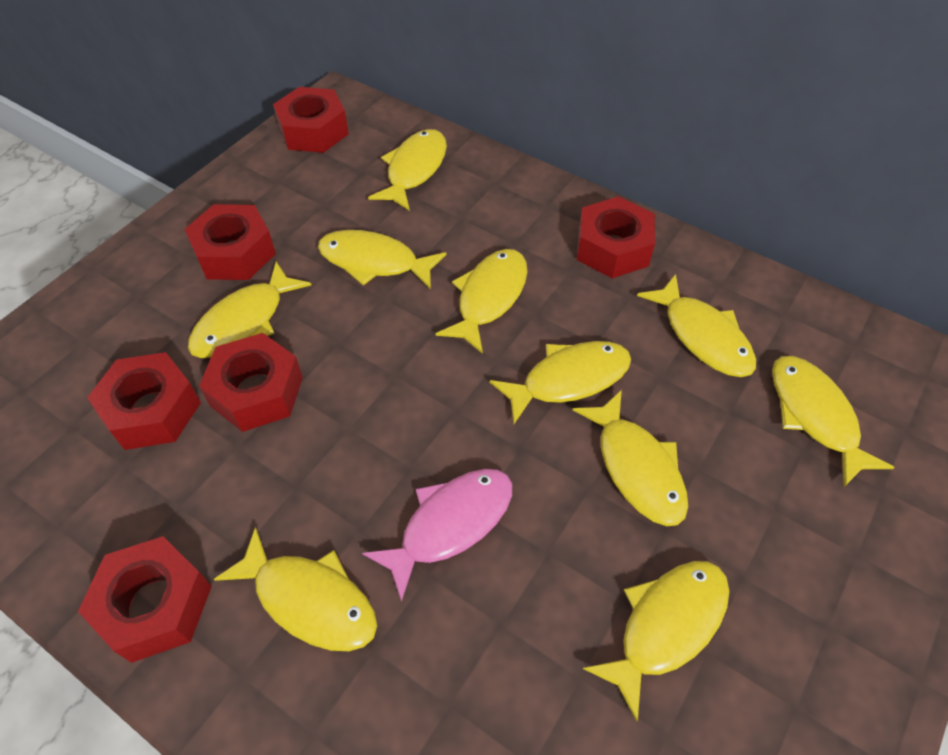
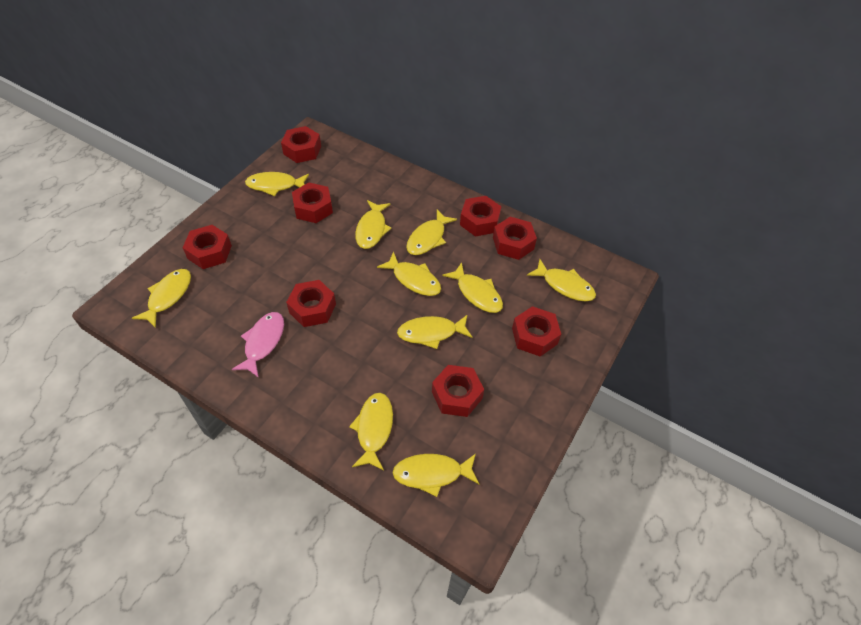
red nut: 6 -> 8

